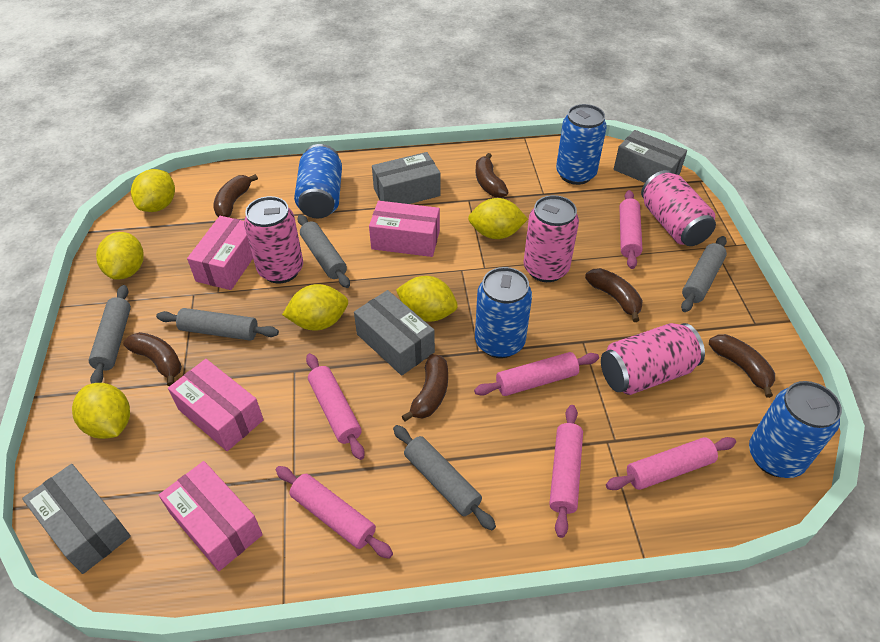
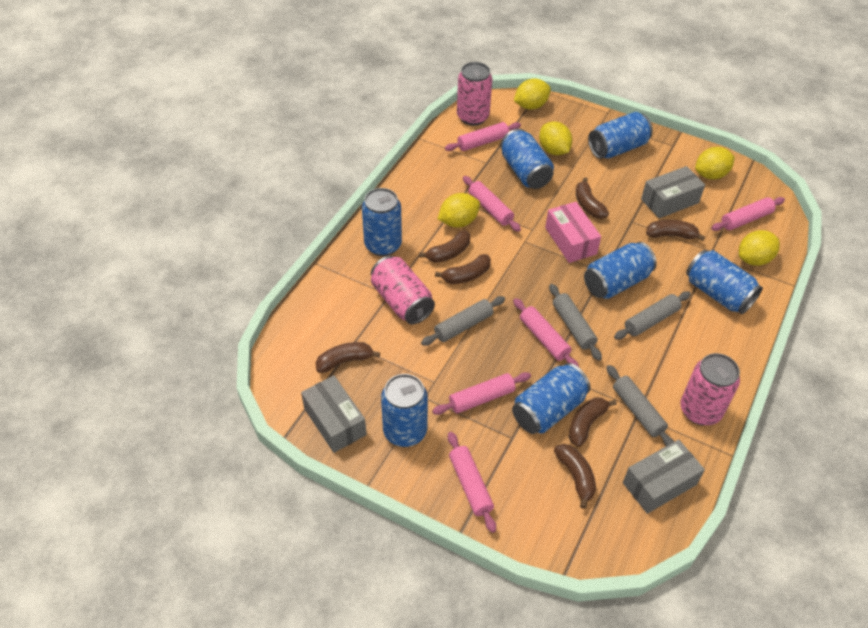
blue can: 4 -> 7
brown banana: 6 -> 7
grey box: 4 -> 3
grey rolling pin: 5 -> 4
pink box: 4 -> 1
pink can: 4 -> 3
yellow lemon: 6 -> 5

